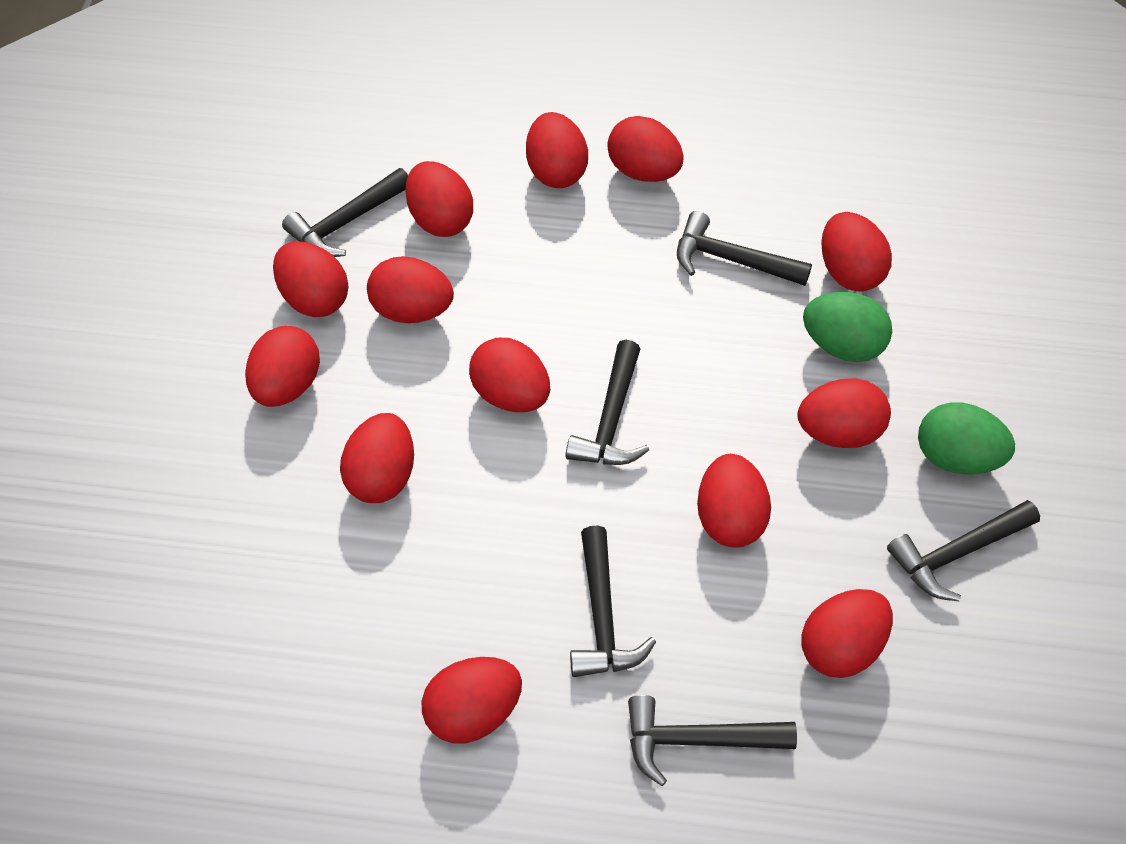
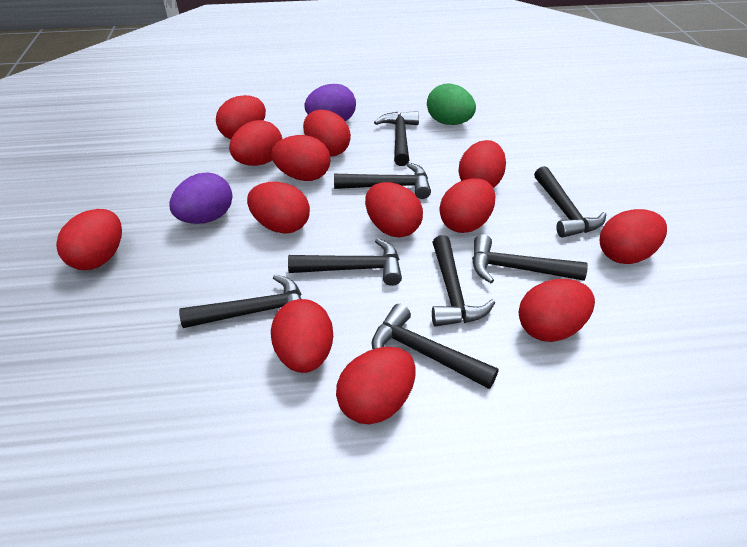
black hammer: 6 -> 8
green egg: 2 -> 1
purple egg: 0 -> 2

